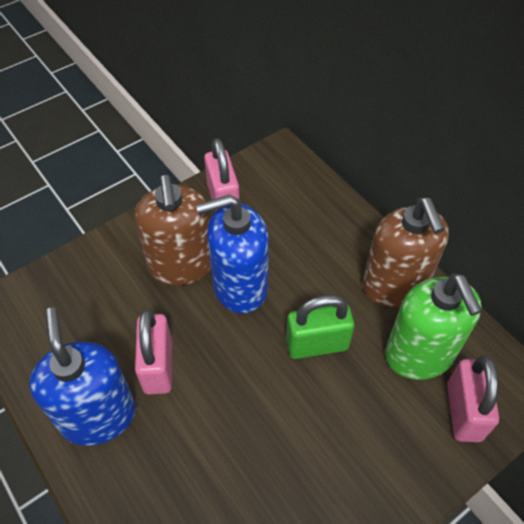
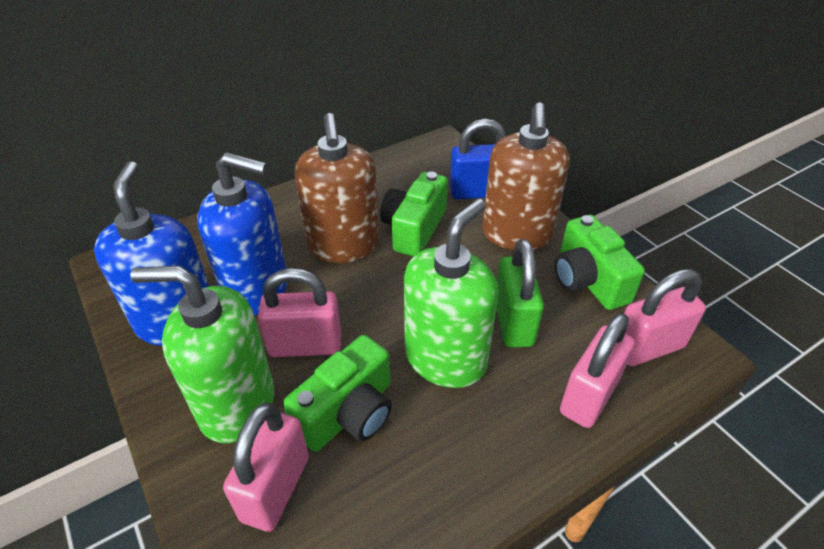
blue padlock: 0 -> 1
green camera: 0 -> 3
green soap dispenser: 1 -> 2
pink padlock: 3 -> 4

